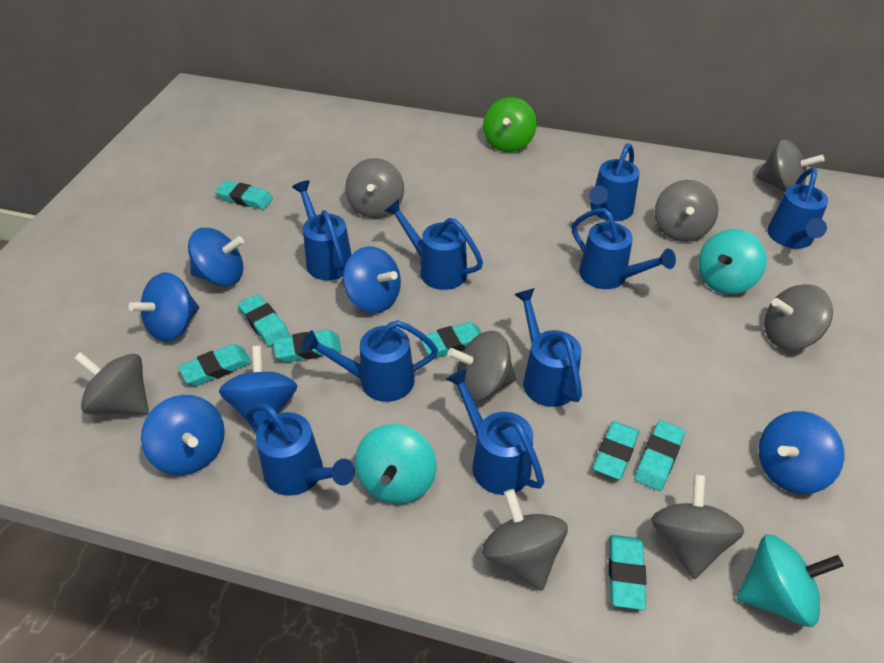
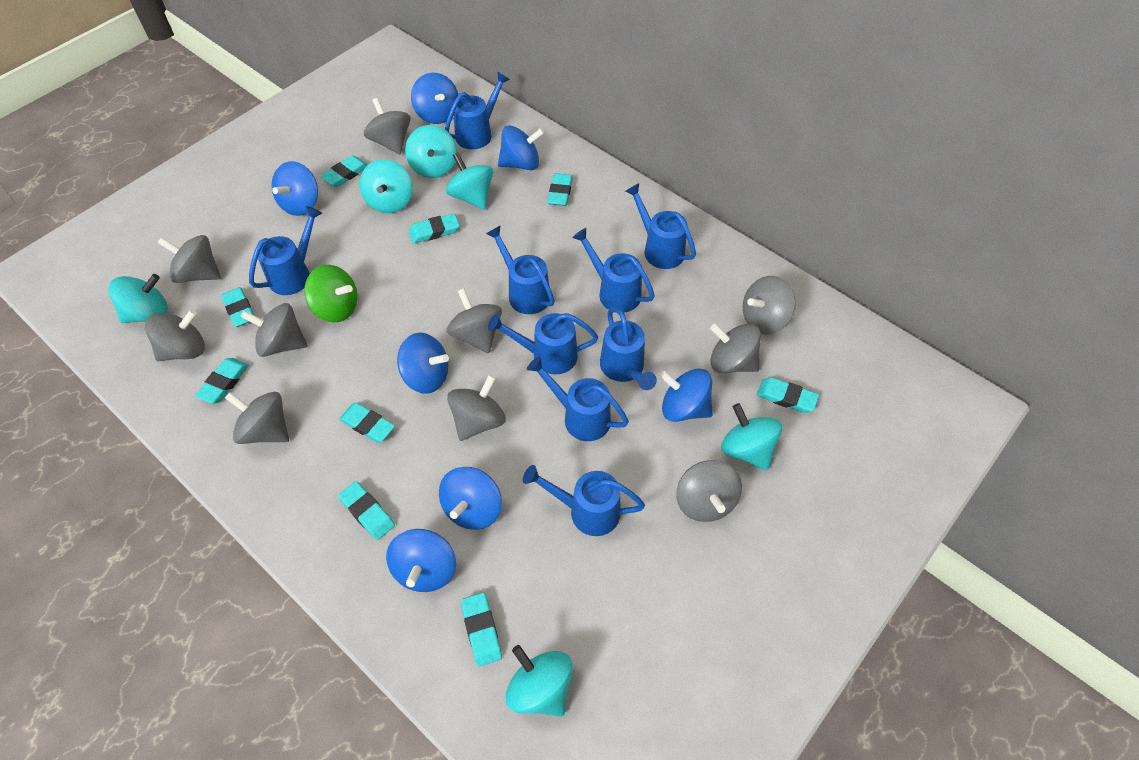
blue spinning top: 6 -> 7
grey spinning top: 8 -> 10
turquoise eraser: 8 -> 9
turquoise spinning top: 3 -> 6

